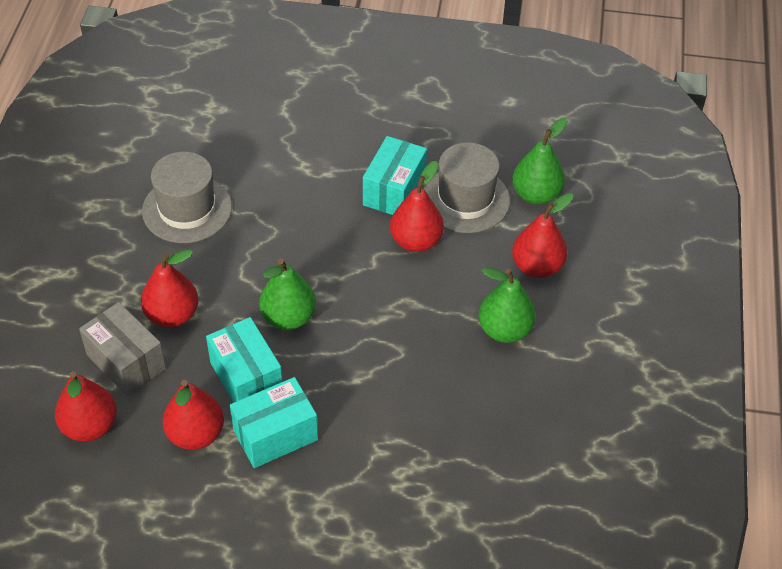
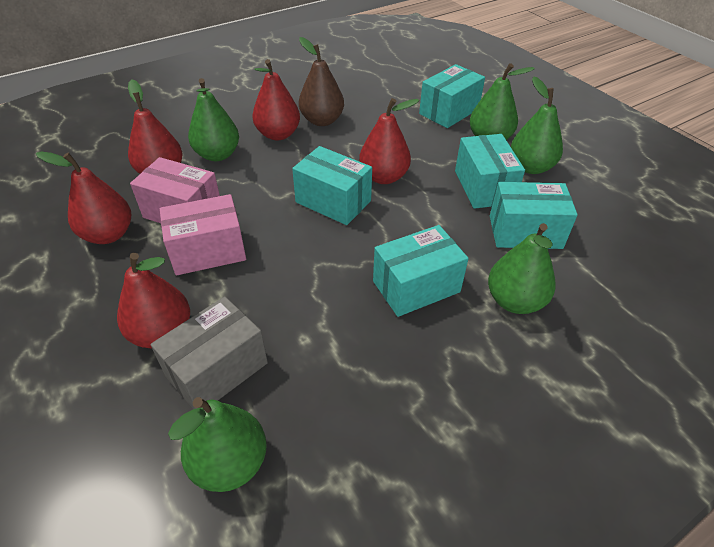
brown pear: 0 -> 1
green pear: 3 -> 5
grey hat: 2 -> 0
pink box: 0 -> 2
turquoise box: 3 -> 5

